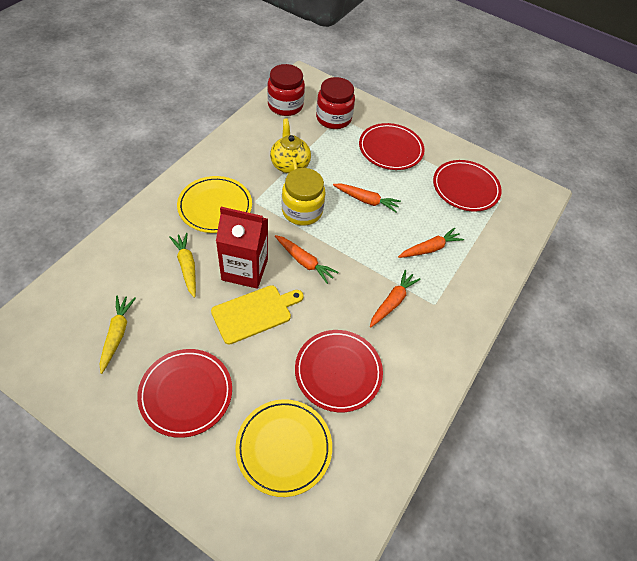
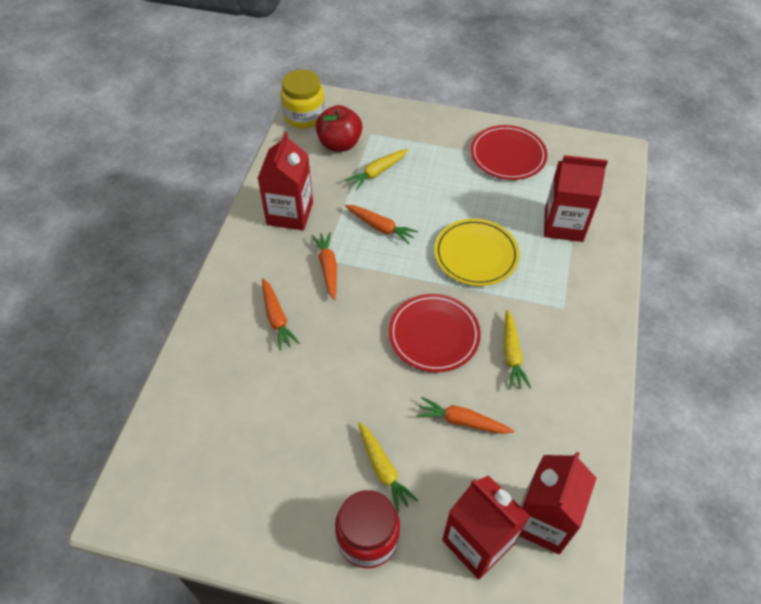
red apple: 0 -> 1
red carton: 1 -> 4
red jar: 2 -> 1
red plate: 4 -> 2
yellow carrot: 2 -> 3
yellow cutting board: 1 -> 0
yellow plate: 2 -> 1
yellow teapot: 1 -> 0

